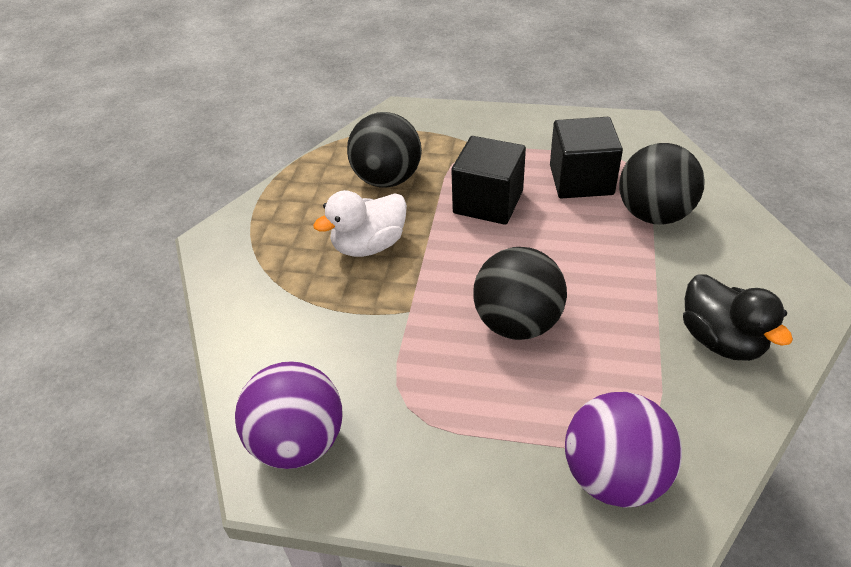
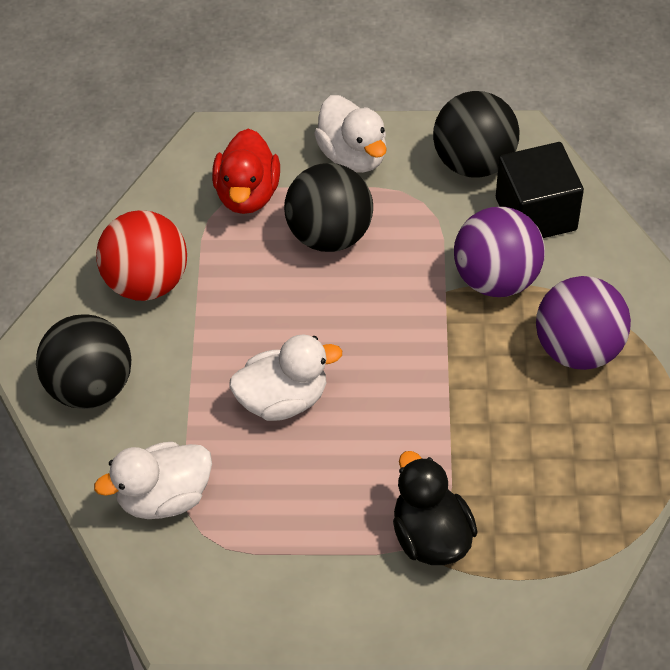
black cube: 2 -> 1
red ball: 0 -> 1
red duck: 0 -> 1
white duck: 1 -> 3

